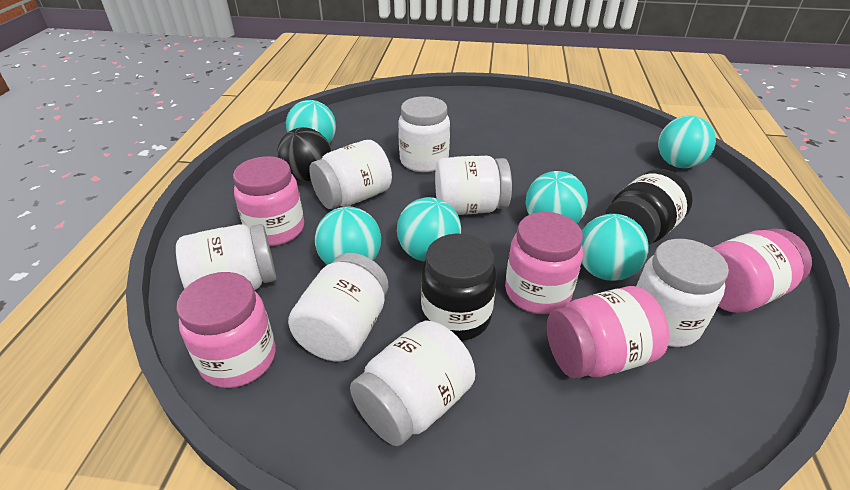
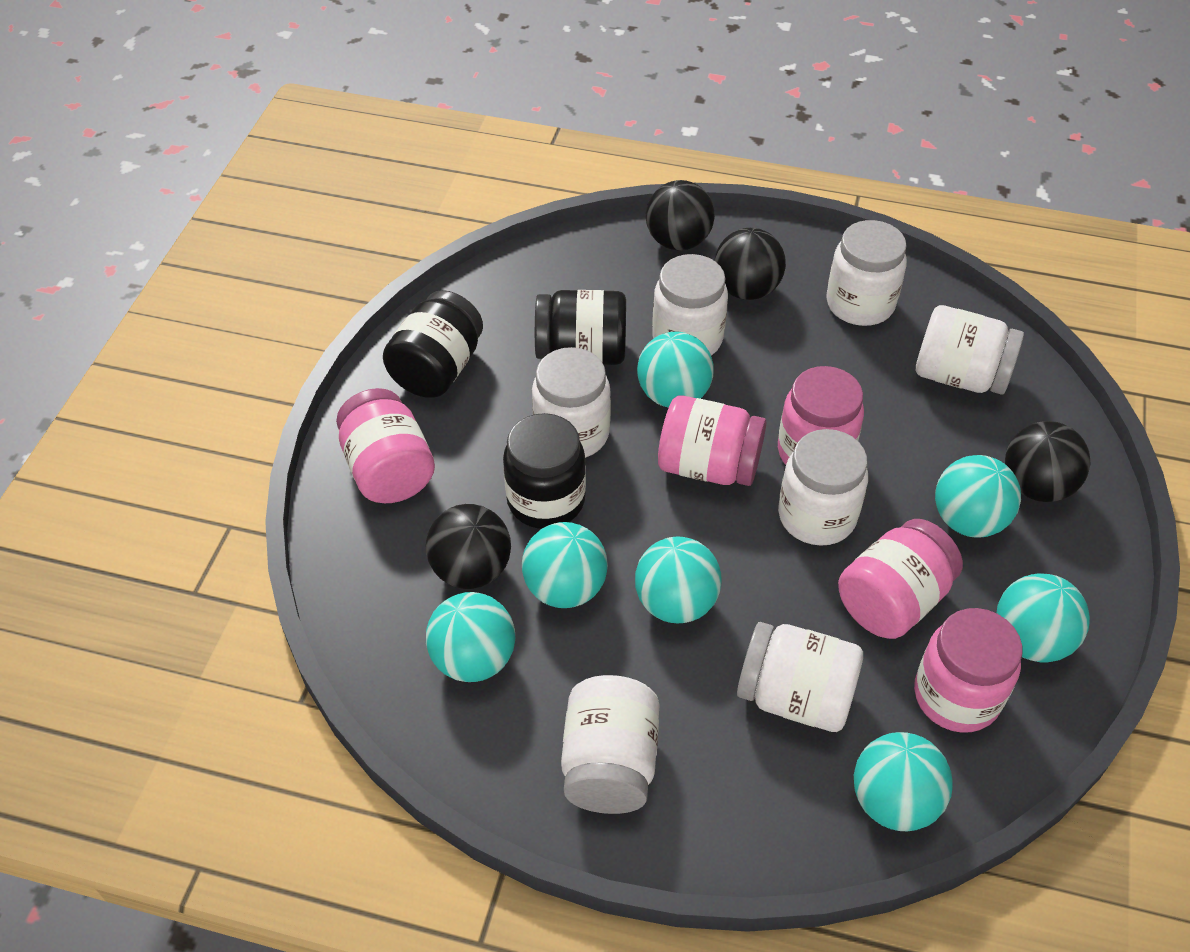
black ball: 1 -> 4
black jar: 2 -> 3
turquoise ball: 6 -> 7

